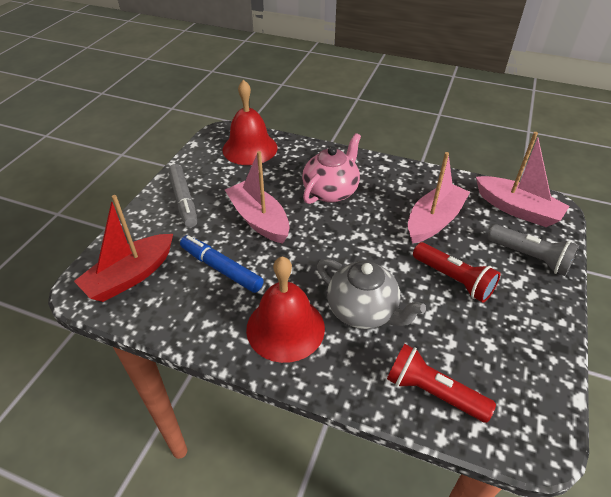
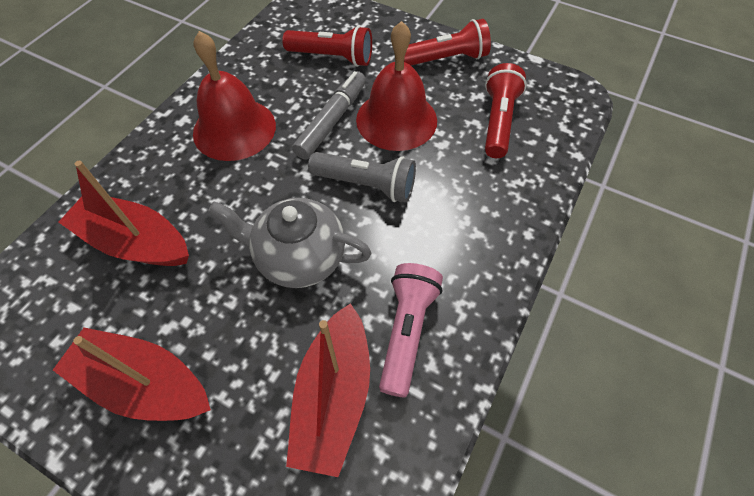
blue marker: 1 -> 0
pink boat: 3 -> 0
pink flashlight: 0 -> 1
pink teapot: 1 -> 0
red boat: 1 -> 3
red flashlight: 2 -> 3

